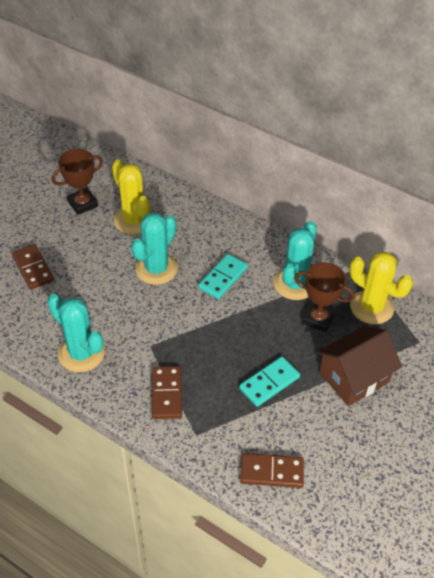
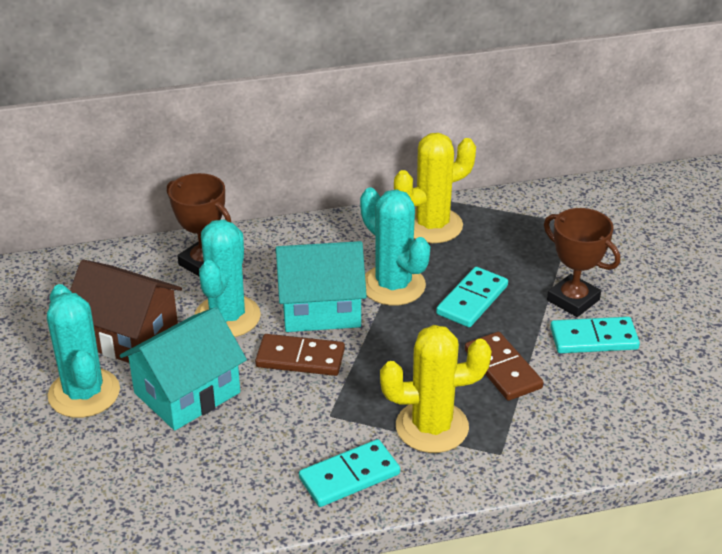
brown domino: 3 -> 2
turquoise domino: 2 -> 3
turquoise house: 0 -> 2

